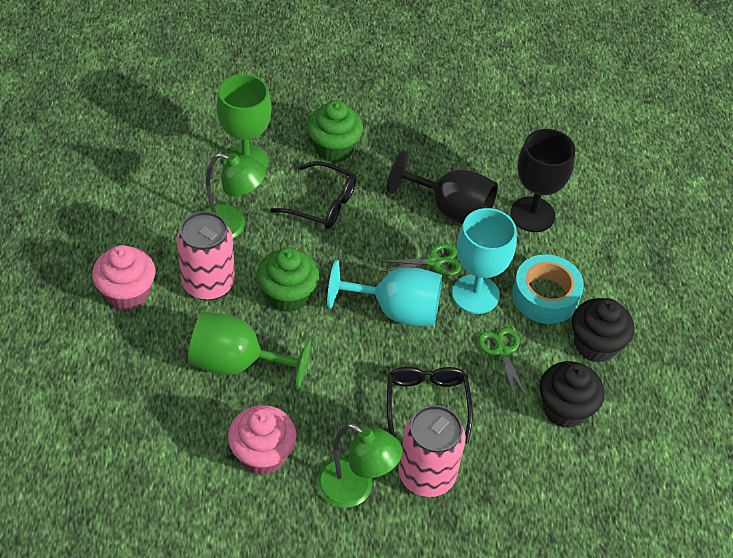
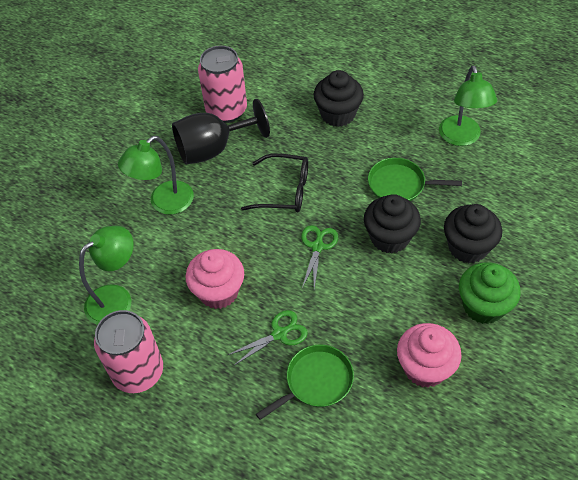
black cupcake: 2 -> 3
black glasses: 2 -> 1
black goblet: 2 -> 1
green cupcake: 2 -> 1
green goblet: 2 -> 0
green lamp: 2 -> 3
green pan: 0 -> 2
turquoise goblet: 2 -> 0
turquoise tape: 1 -> 0

